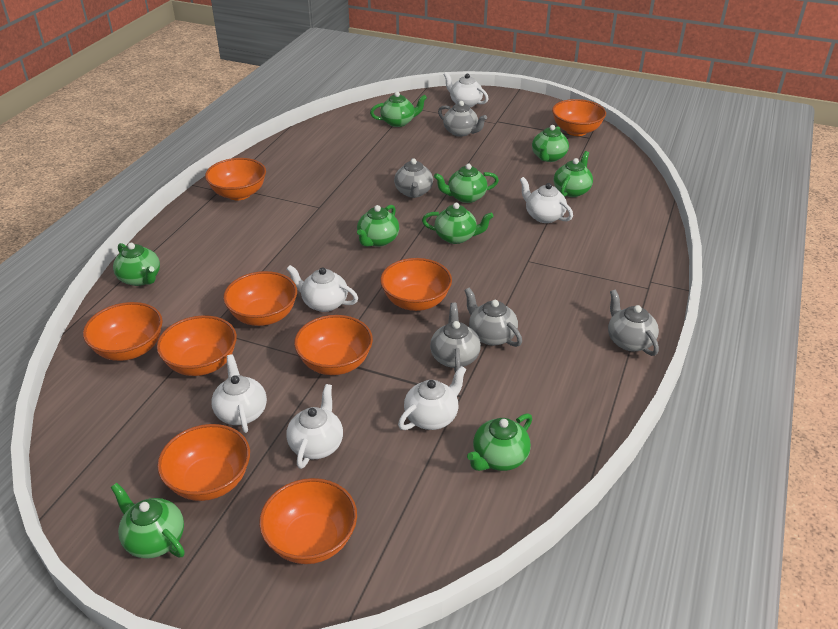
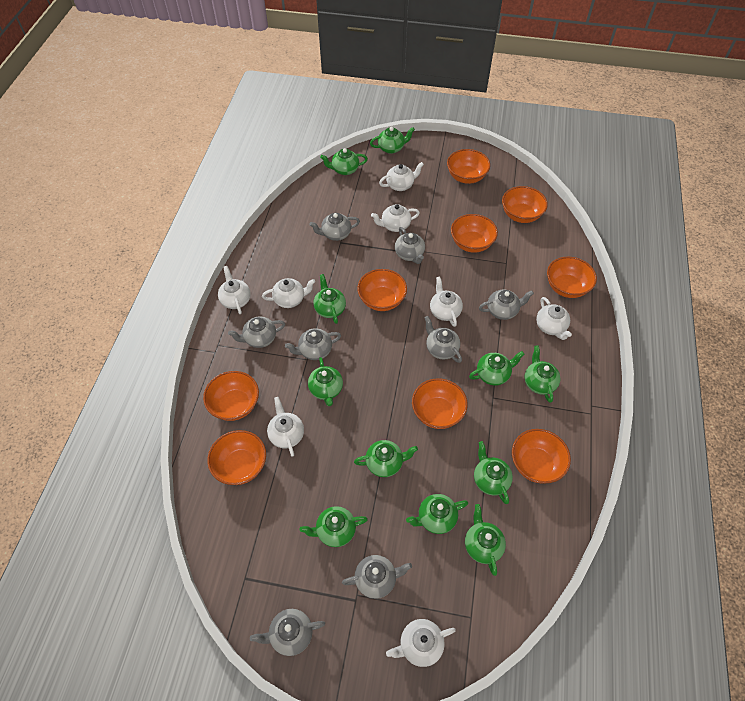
green teapot: 9 -> 11
grey teapot: 5 -> 8
white teapot: 6 -> 8

